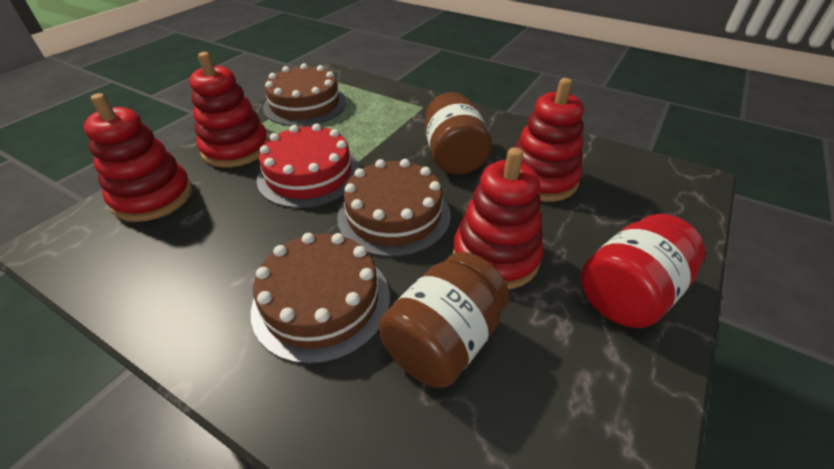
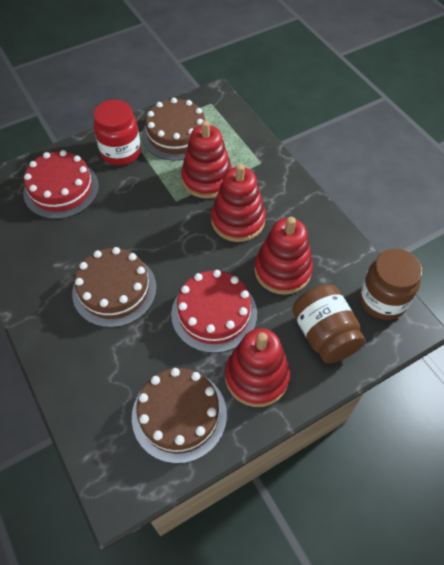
red cake: 1 -> 2

